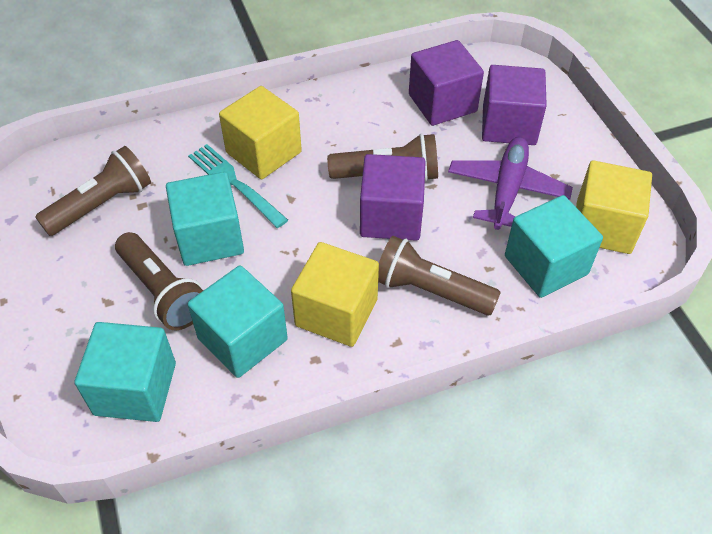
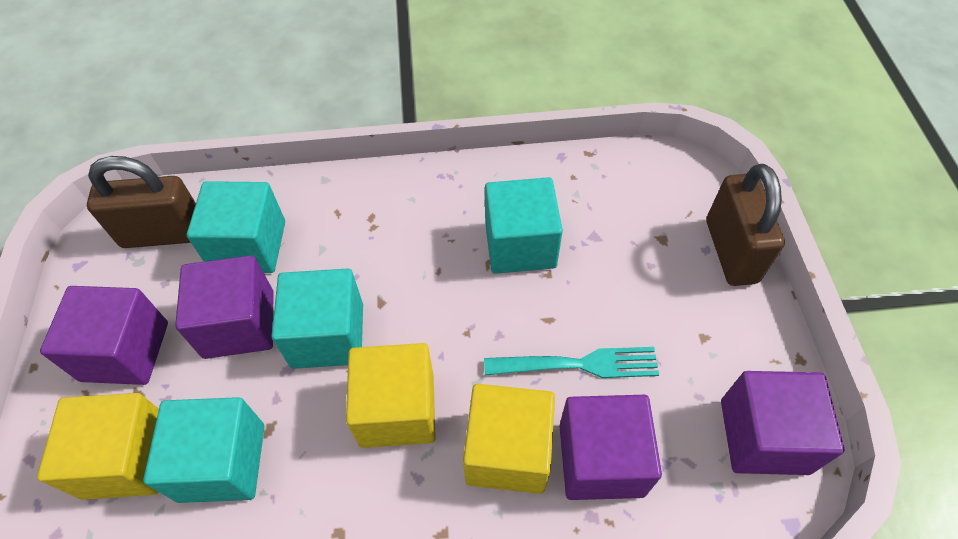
brown flashlight: 4 -> 0
brown padlock: 0 -> 2
purple cube: 3 -> 4
purple plane: 1 -> 0

